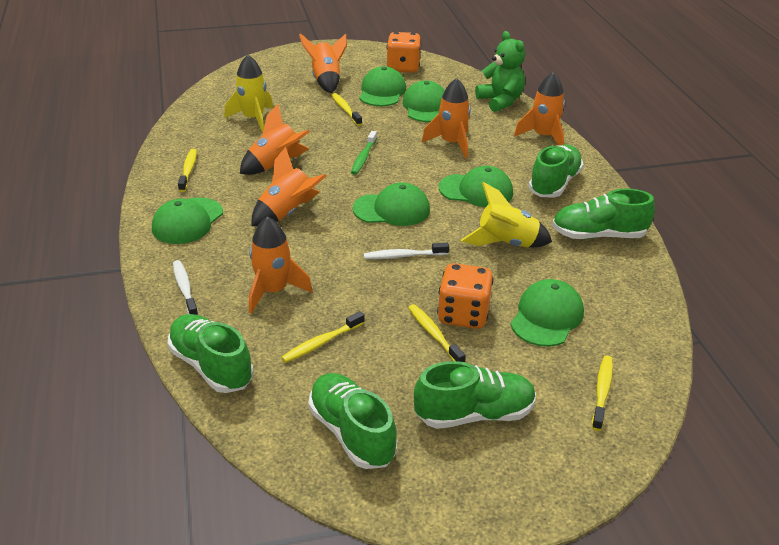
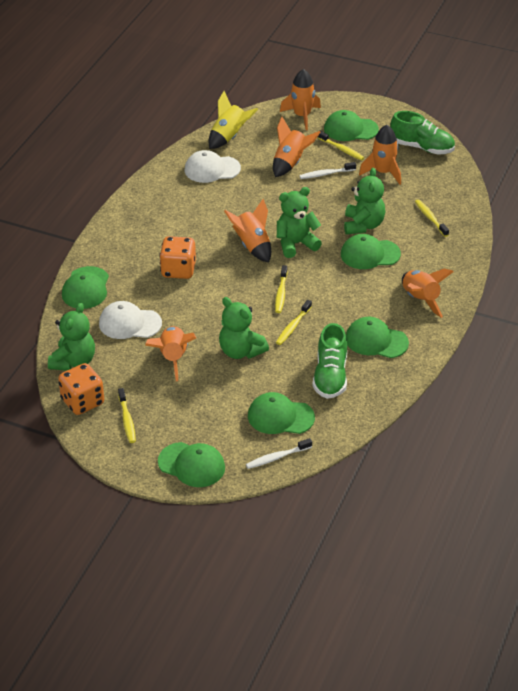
green shoe: 5 -> 2
green teddy bear: 1 -> 4
green toothbrush: 1 -> 0
white cap: 0 -> 2
yellow rocket: 2 -> 1

